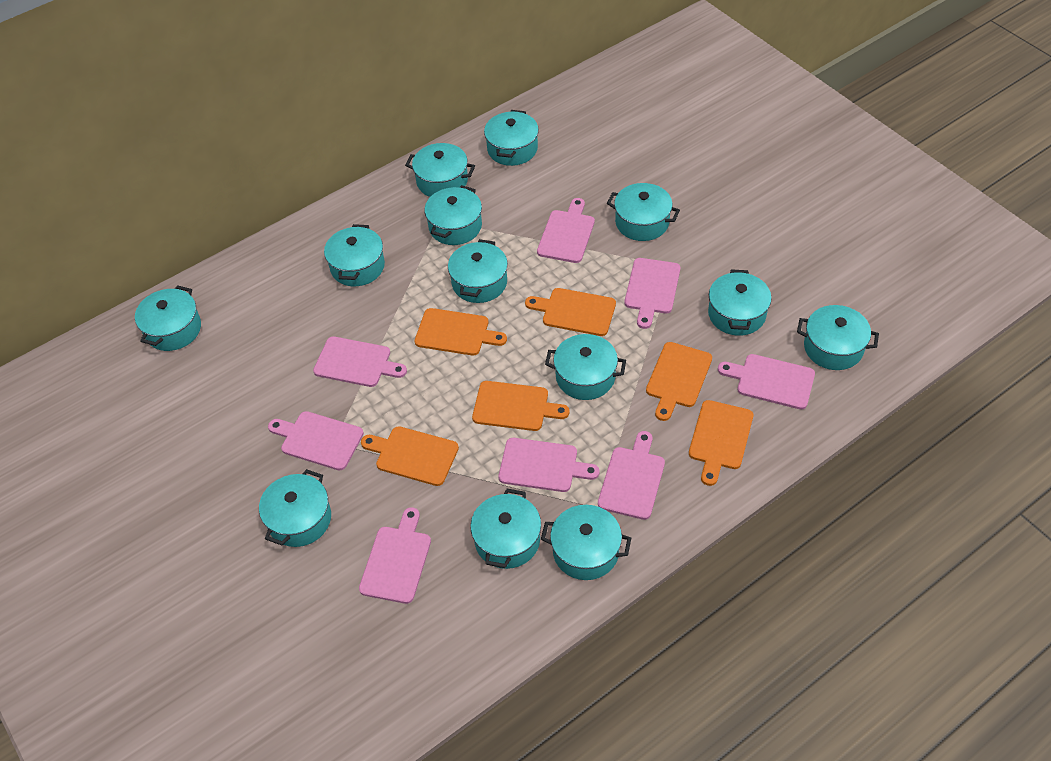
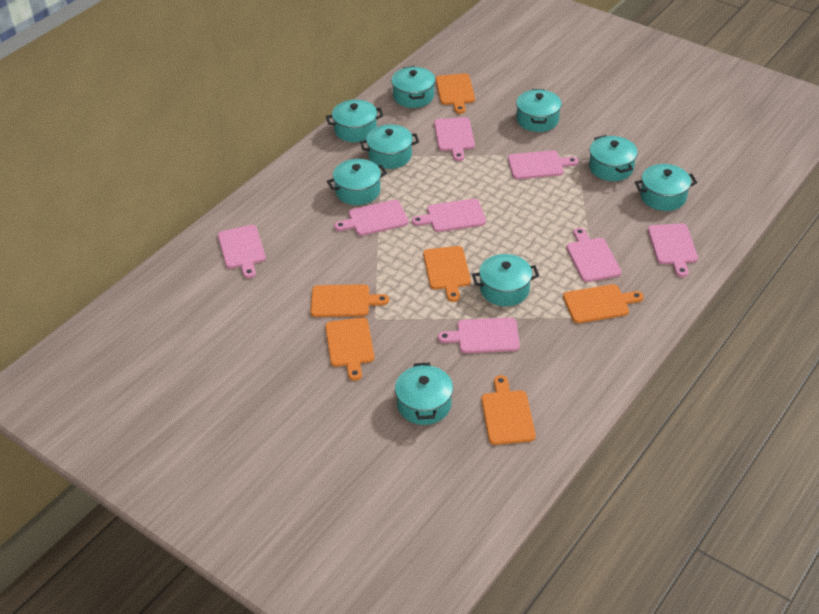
turquoise pot: 13 -> 9

